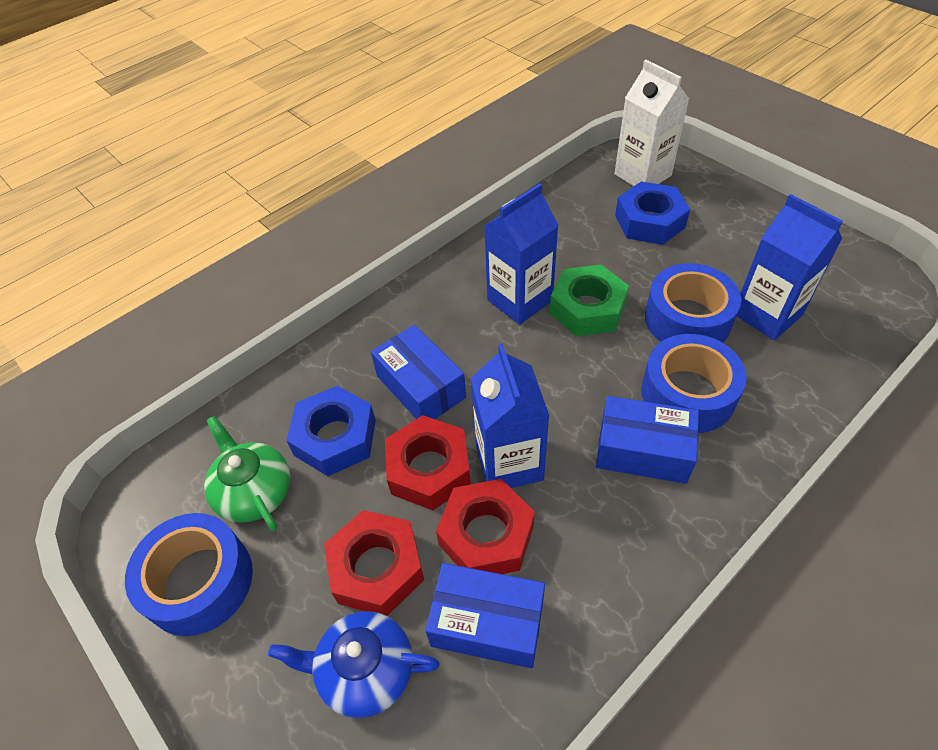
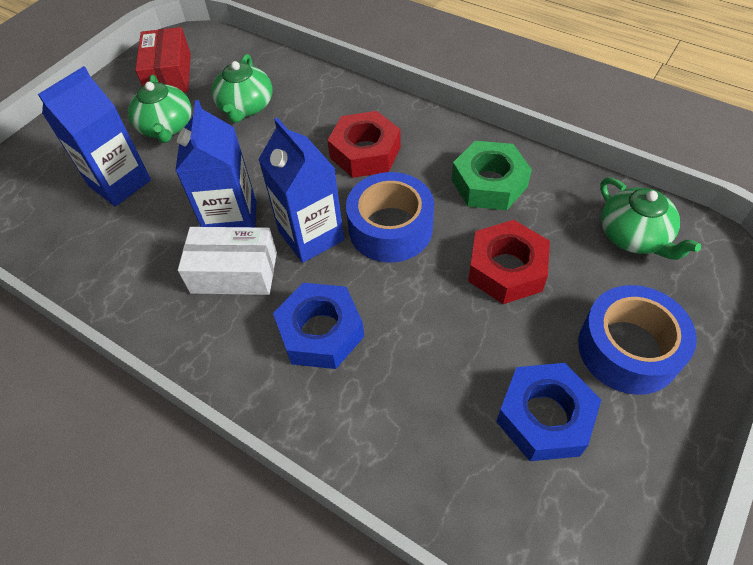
blue box: 3 -> 0
blue tape: 3 -> 2
blue teapot: 1 -> 0
green teapot: 1 -> 3
red box: 0 -> 1
red nut: 3 -> 2
white box: 0 -> 1
white carton: 1 -> 0

